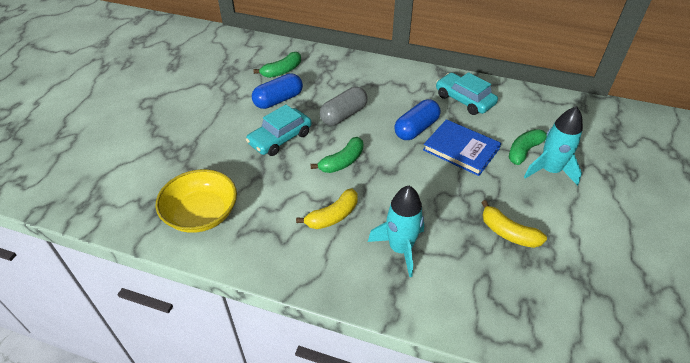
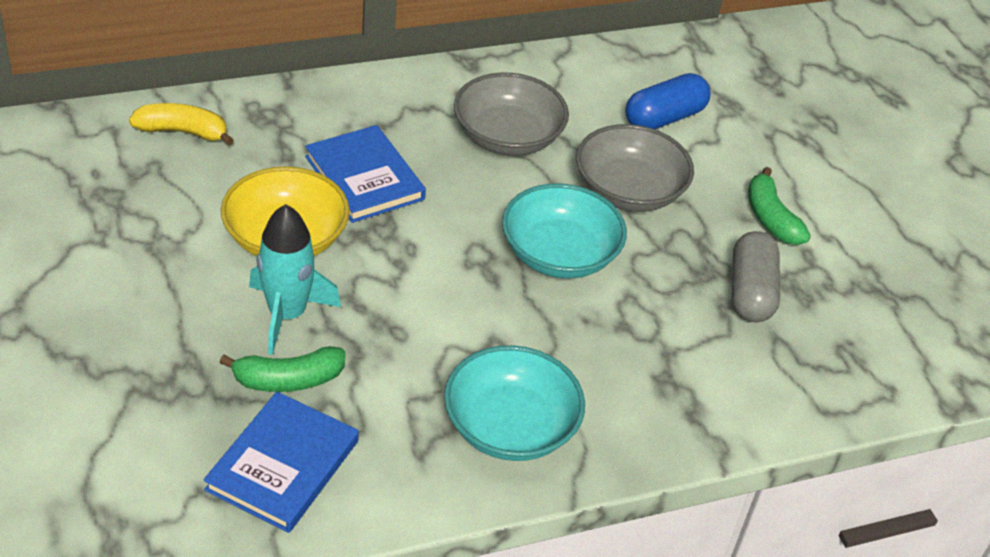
blue book: 1 -> 2
blue capsule: 2 -> 1
green banana: 3 -> 2
grey bowl: 0 -> 2
turquoise bowl: 0 -> 2
turquoise car: 2 -> 0
turquoise rocket: 2 -> 1
yellow banana: 2 -> 1

